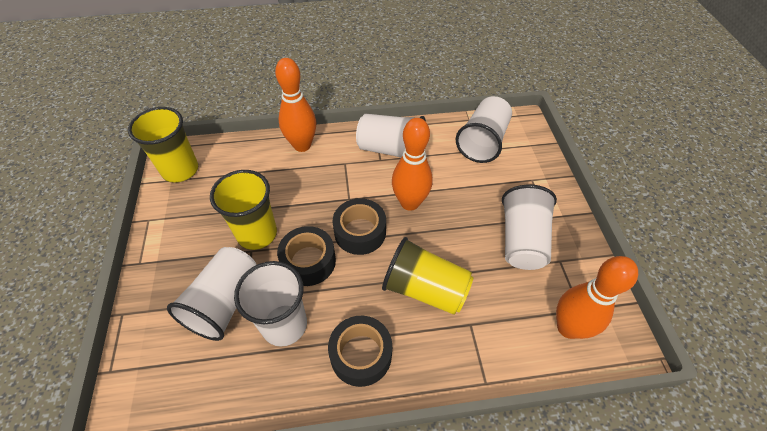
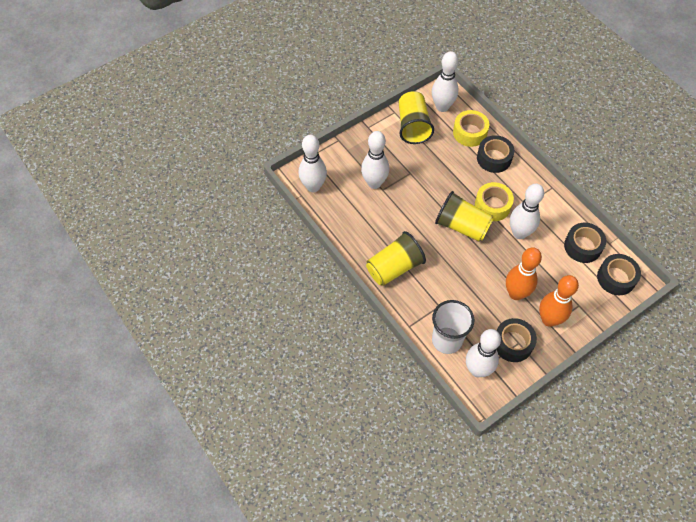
black tape: 3 -> 4
orange bowling pin: 3 -> 2
white bowling pin: 0 -> 5
white cup: 5 -> 1
yellow tape: 0 -> 2

